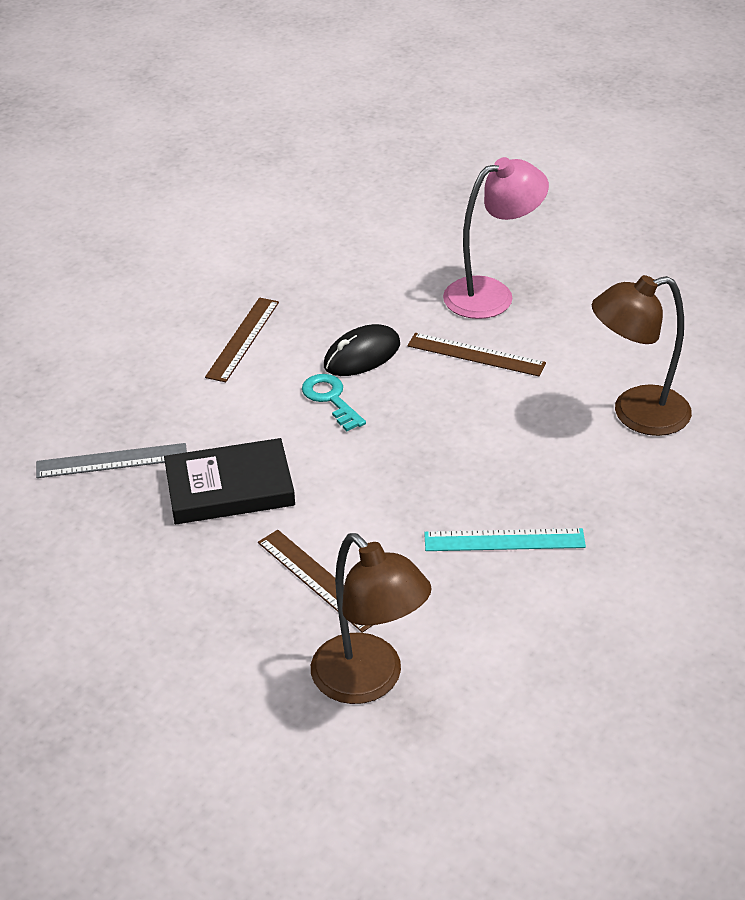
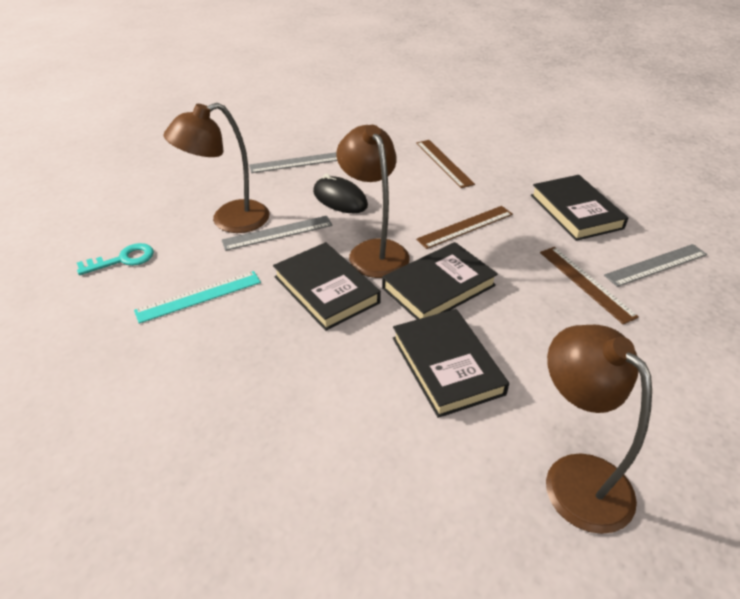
black book: 1 -> 4
brown lamp: 2 -> 3
grey ruler: 1 -> 3
pink lamp: 1 -> 0

